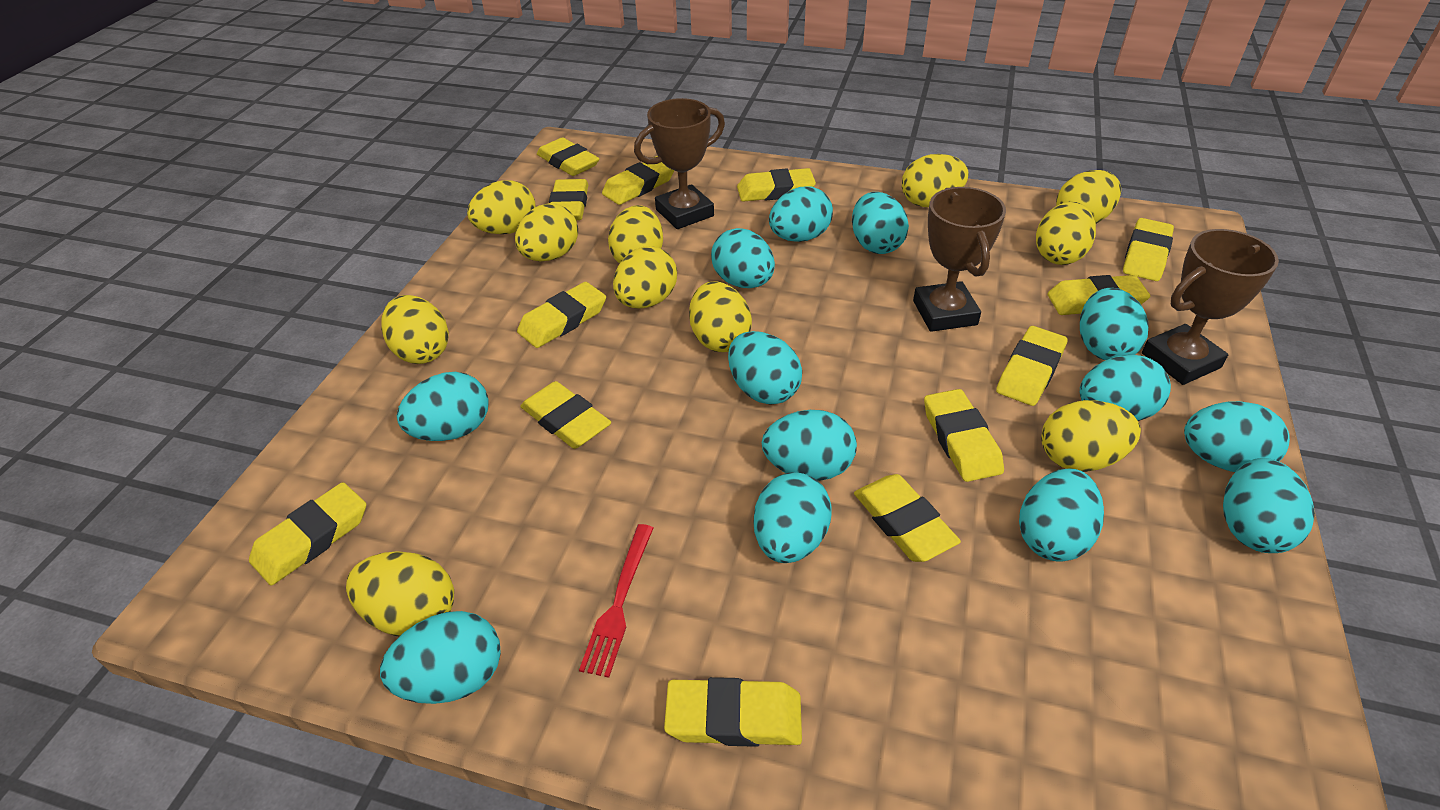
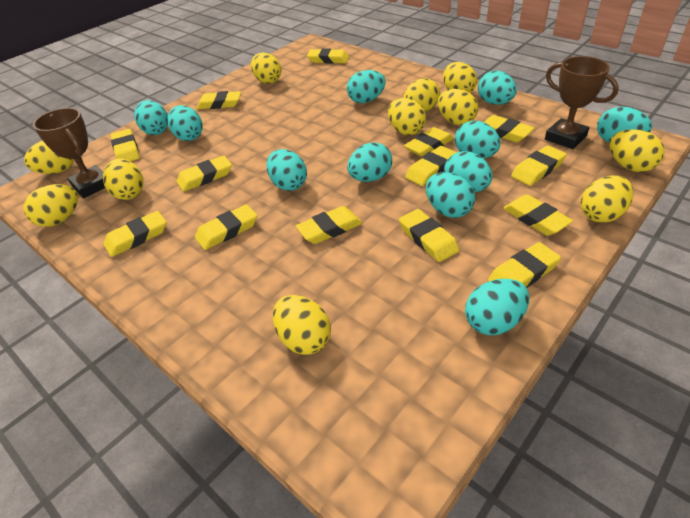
brown trophy: 3 -> 2
red fork: 1 -> 0
turquoise egg: 13 -> 11
yellow eraser: 13 -> 14

